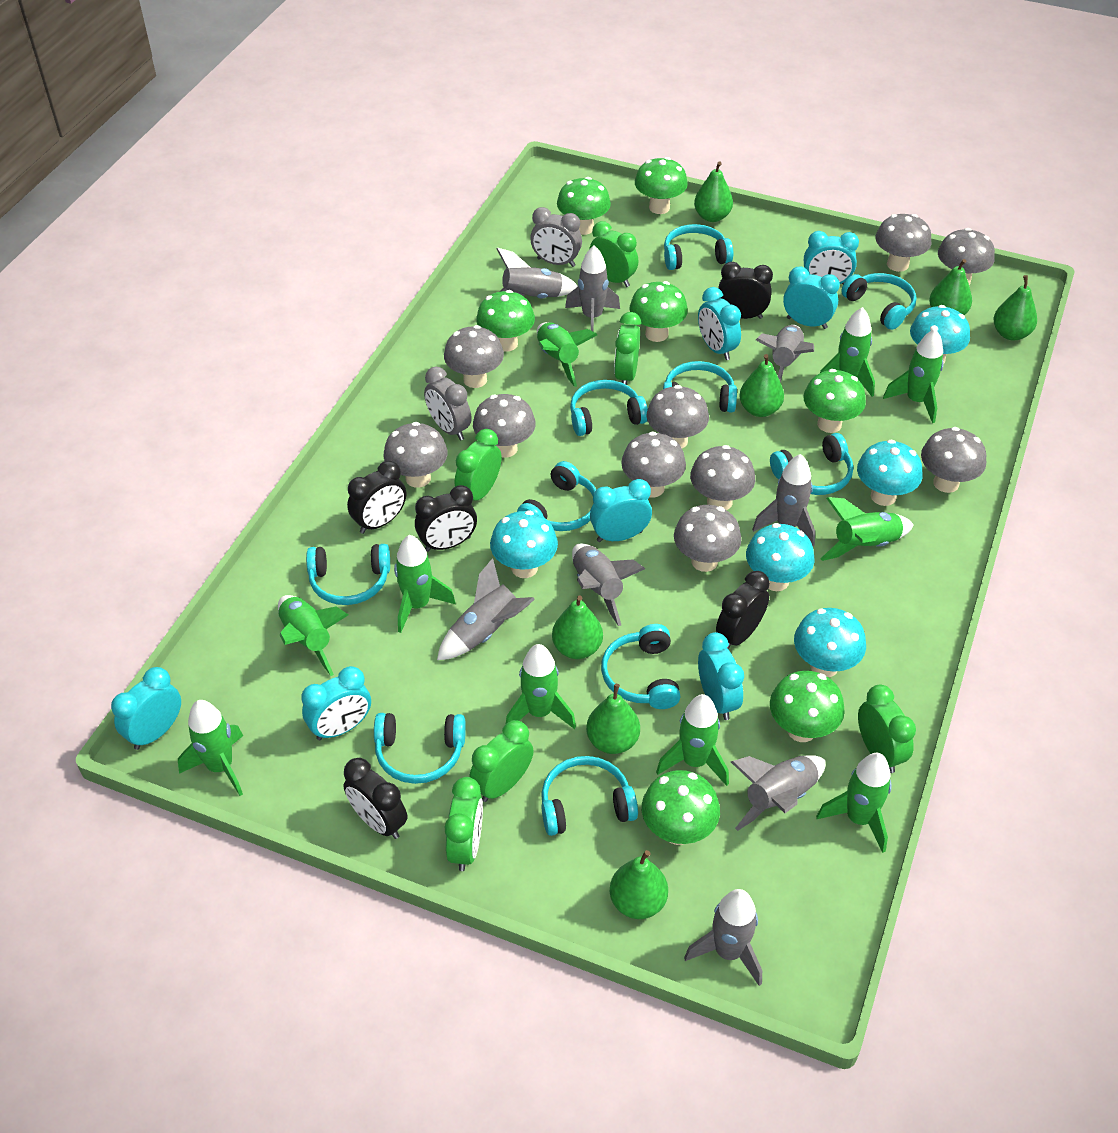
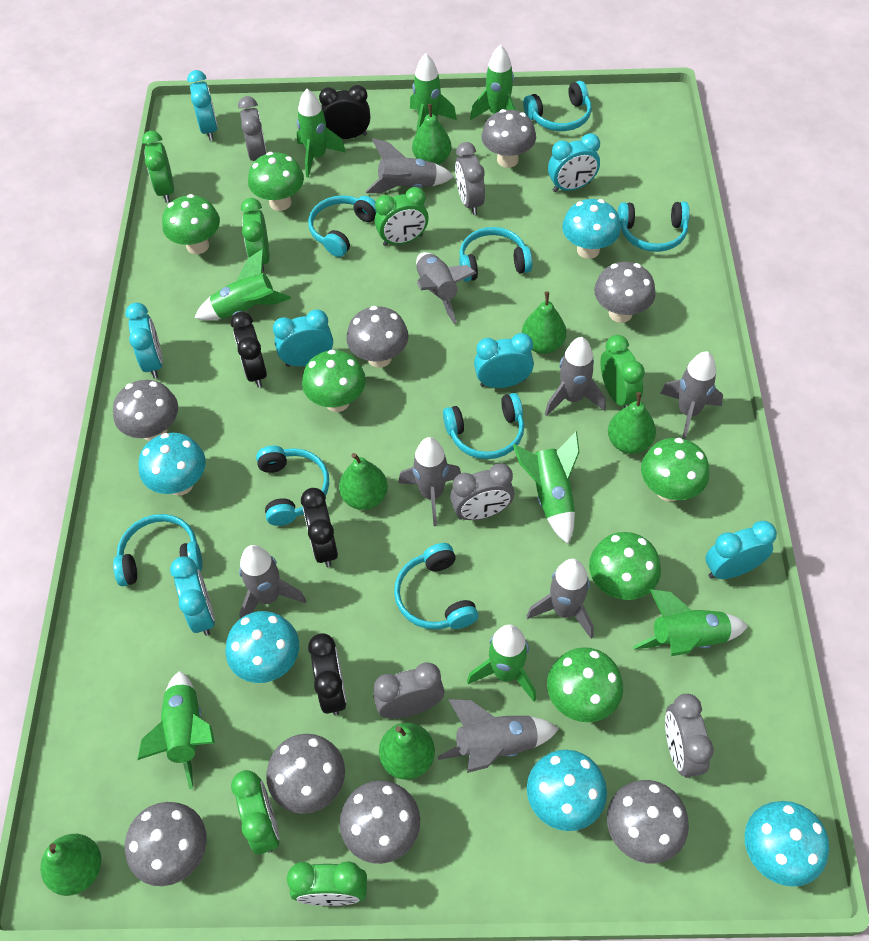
black clock: 5 -> 4
green mushroom: 7 -> 6
green pear: 7 -> 6
green rocket: 10 -> 8
grey clock: 2 -> 5
grey mushroom: 10 -> 8
turquoise headphones: 10 -> 8

